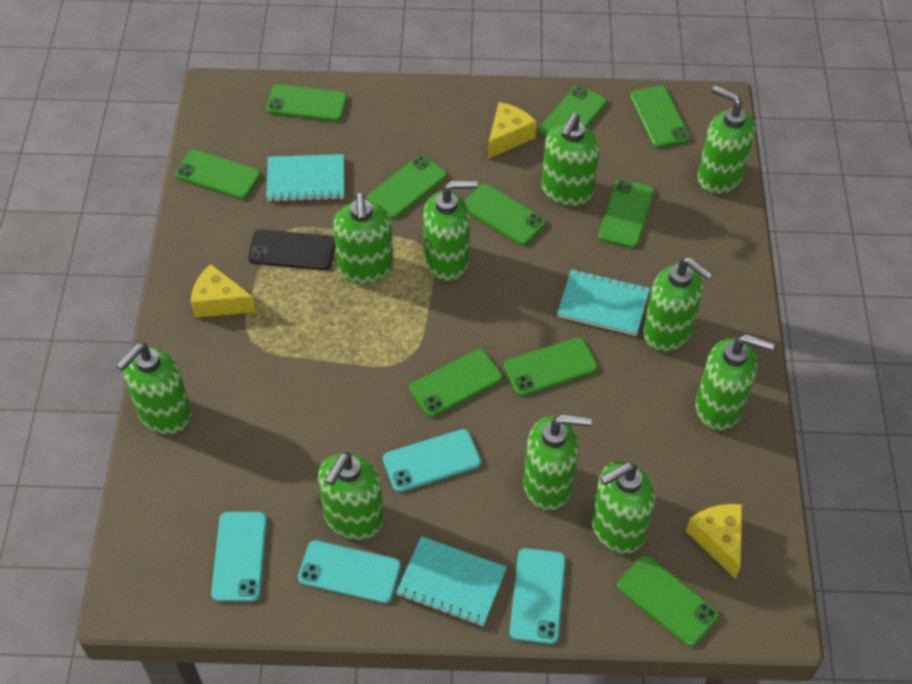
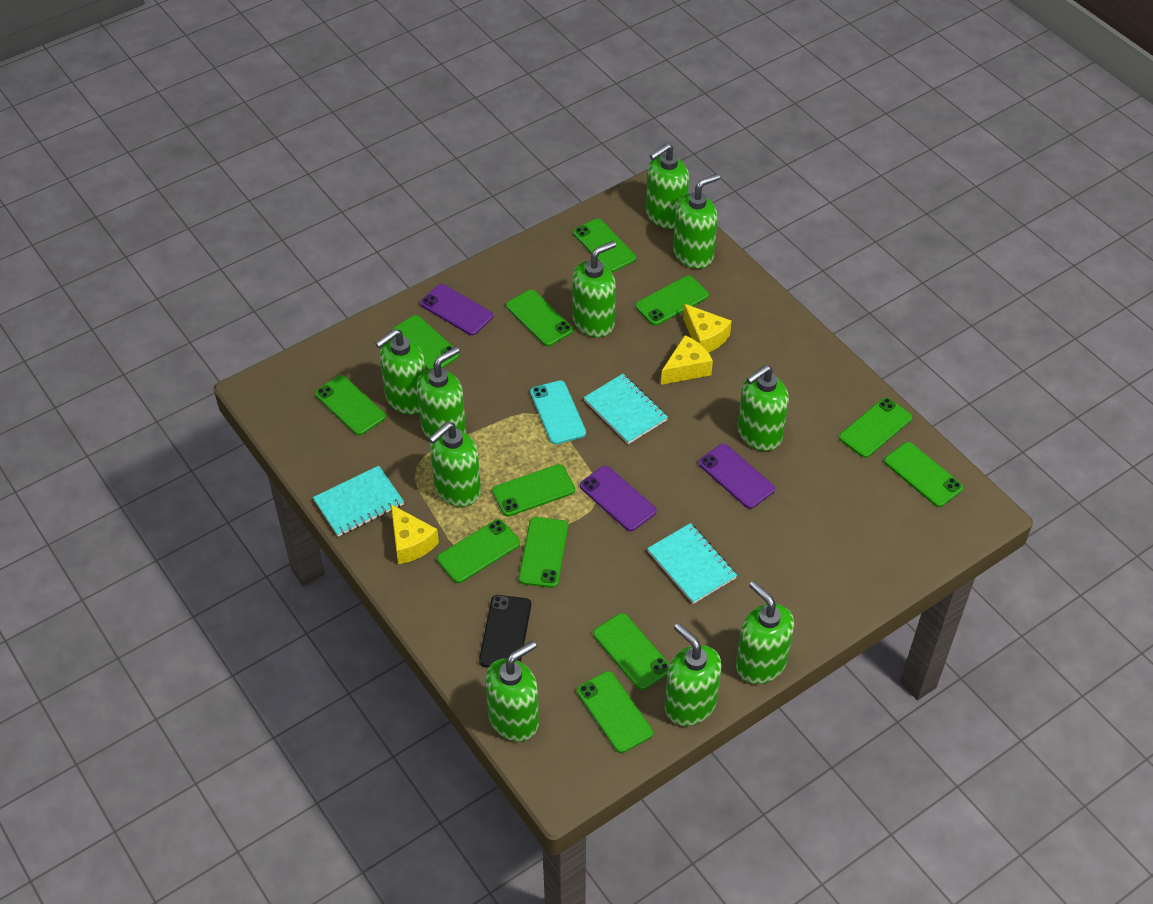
green phone: 10 -> 12
purple phone: 0 -> 3
turquoise phone: 4 -> 1

